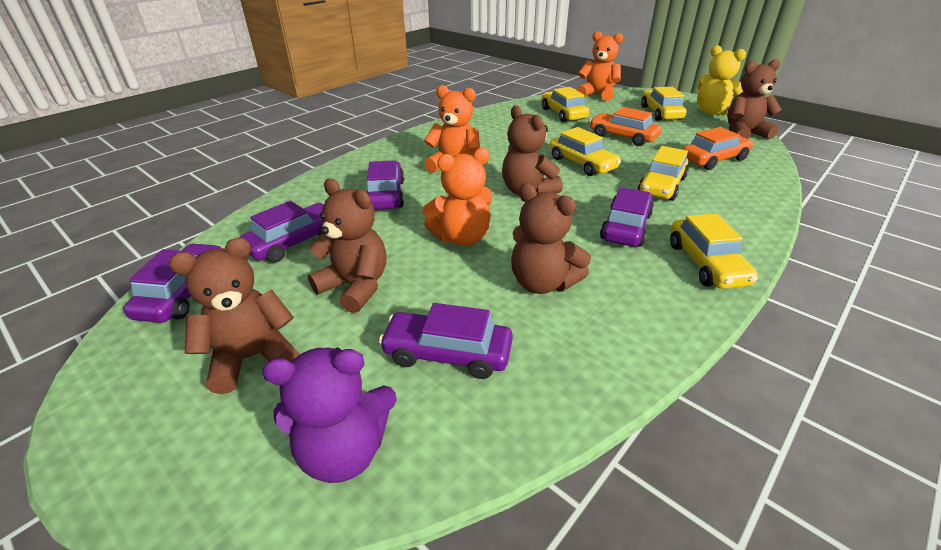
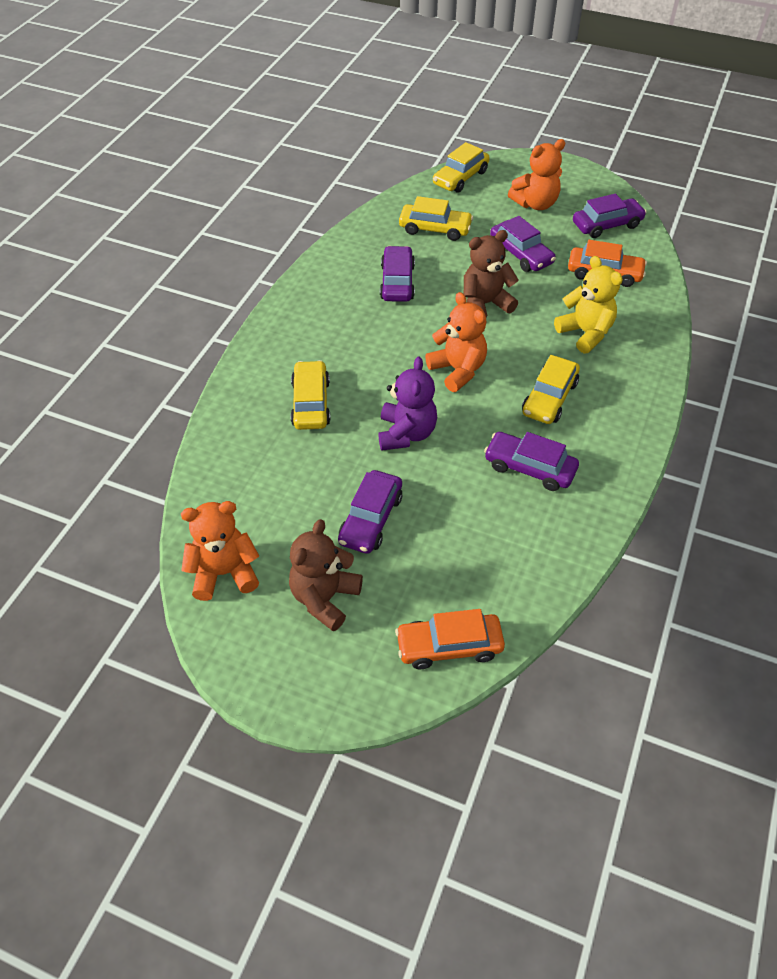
brown teddy bear: 5 -> 2
yellow car: 5 -> 4

